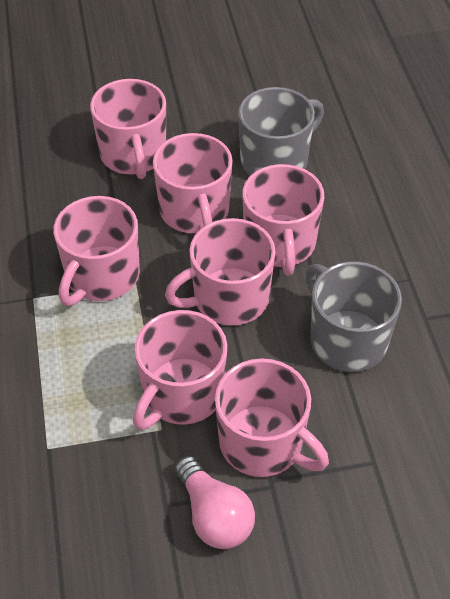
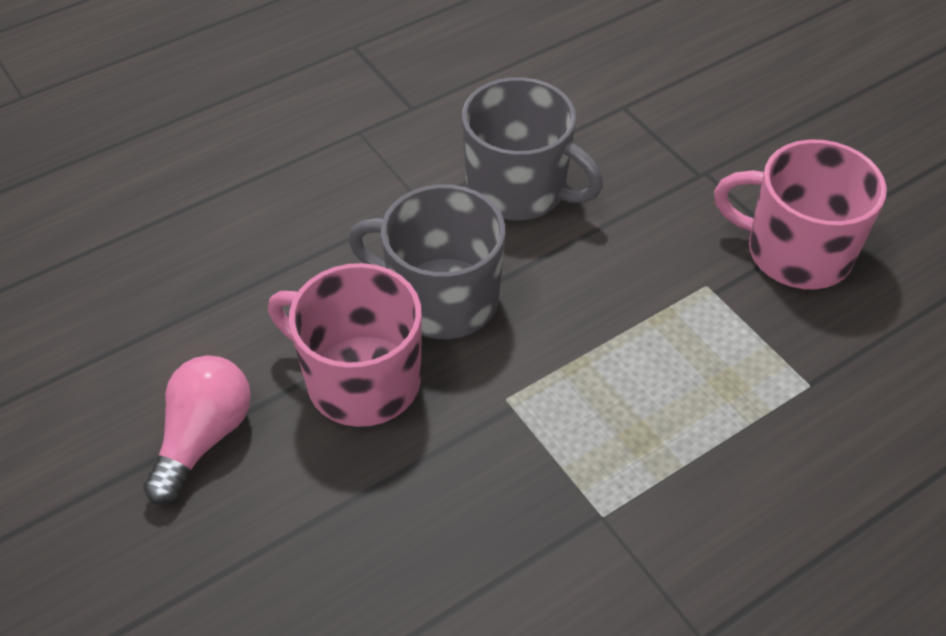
pink mug: 7 -> 2

